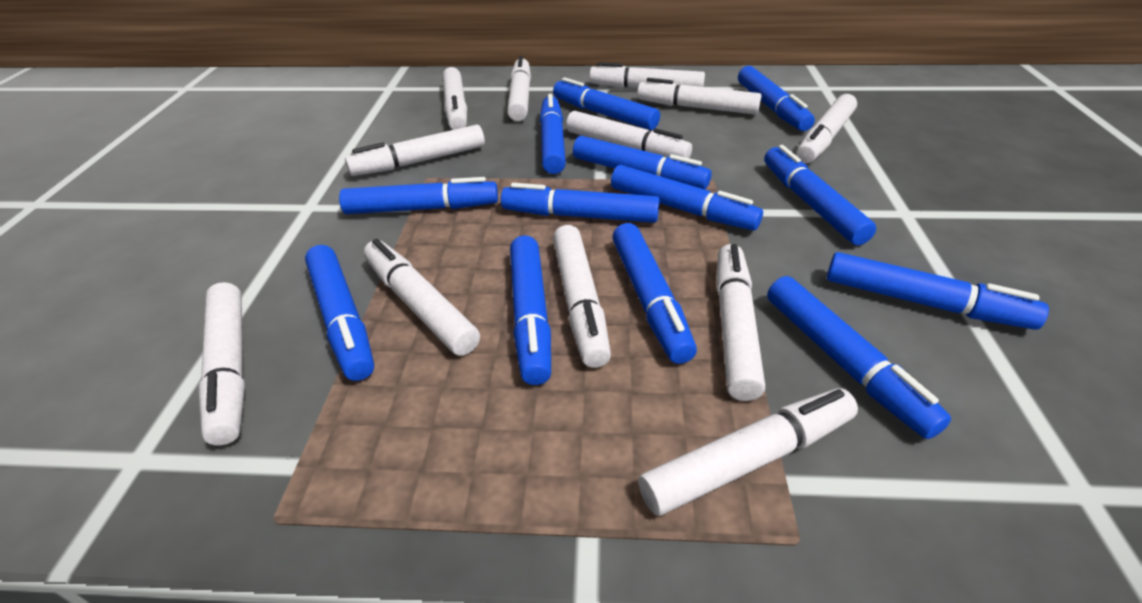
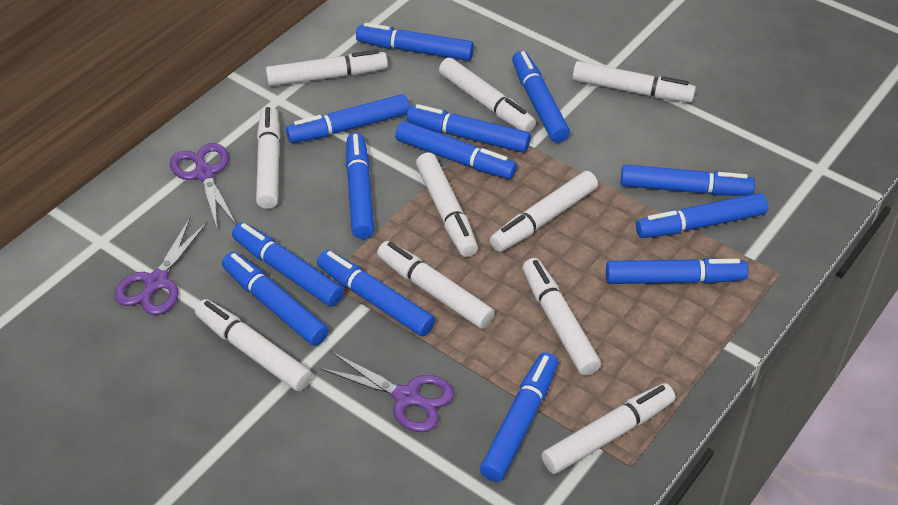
purple scissors: 0 -> 3
white marker: 12 -> 10

